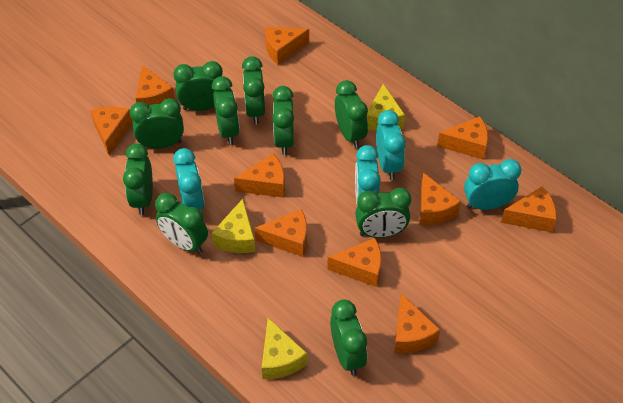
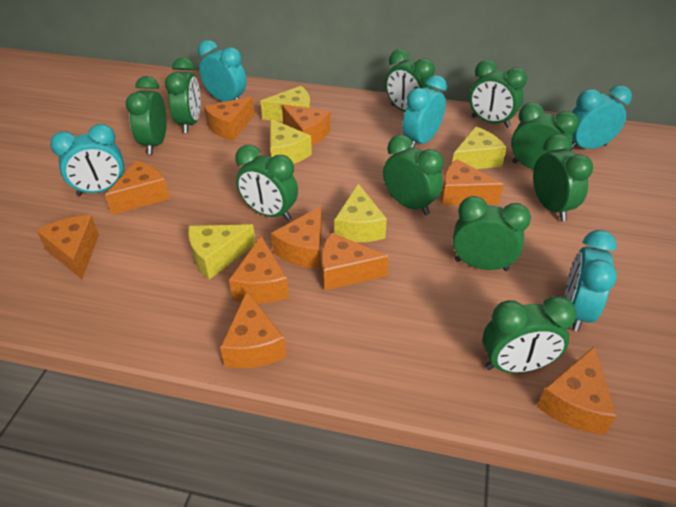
turquoise clock: 4 -> 5
yellow cheese: 3 -> 5

